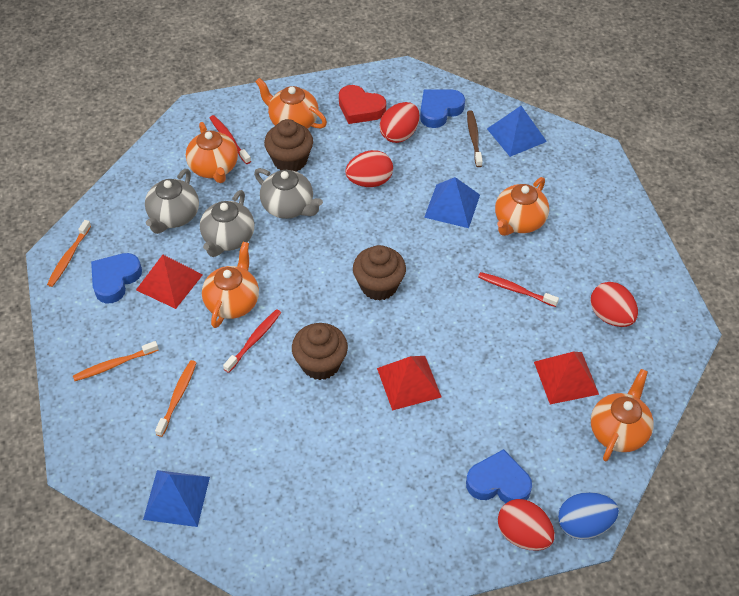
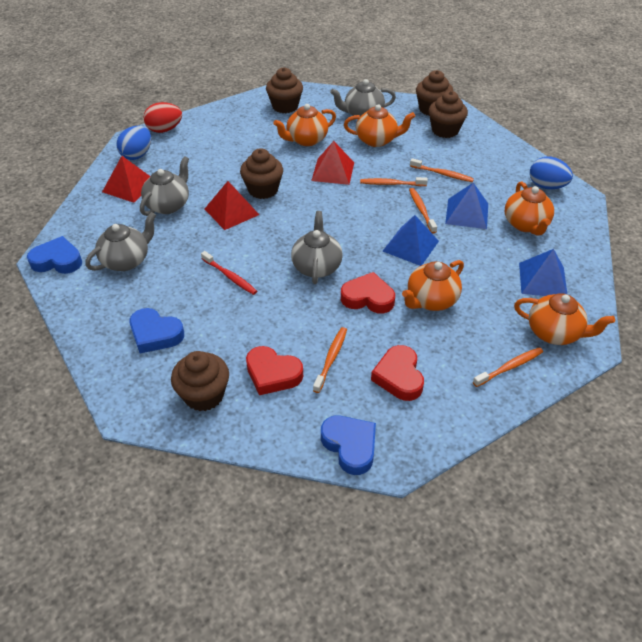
blue egg: 1 -> 2
brown cupcake: 3 -> 5
brown toothbrush: 1 -> 0
grey teapot: 3 -> 4
orange toothbrush: 3 -> 5
red egg: 4 -> 1
red heart: 1 -> 3
red toothbrush: 3 -> 1

